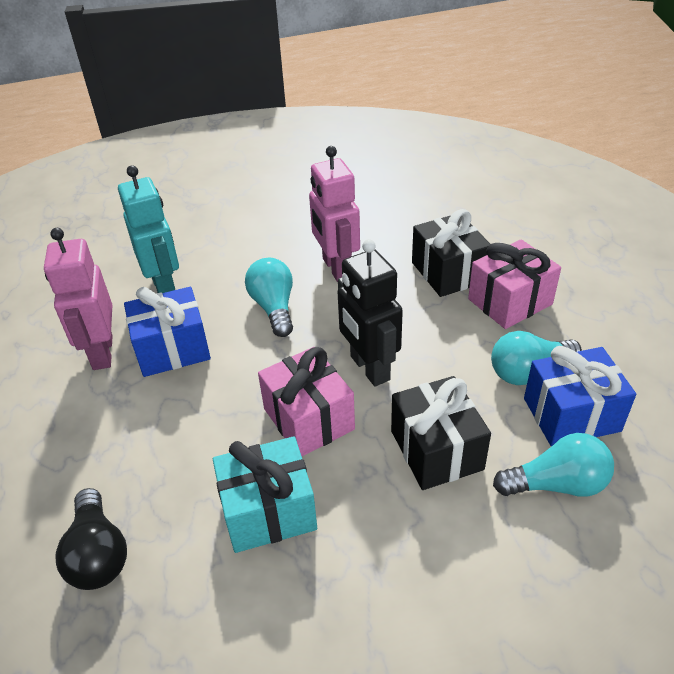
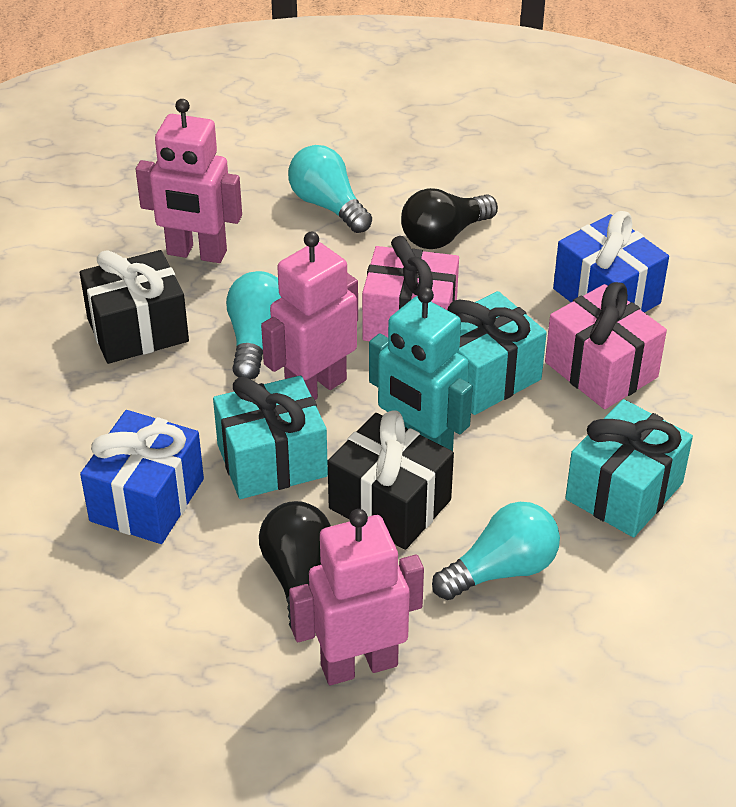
black light bulb: 1 -> 2
black robot: 1 -> 0
pink robot: 2 -> 3
turquoise gift: 1 -> 3

